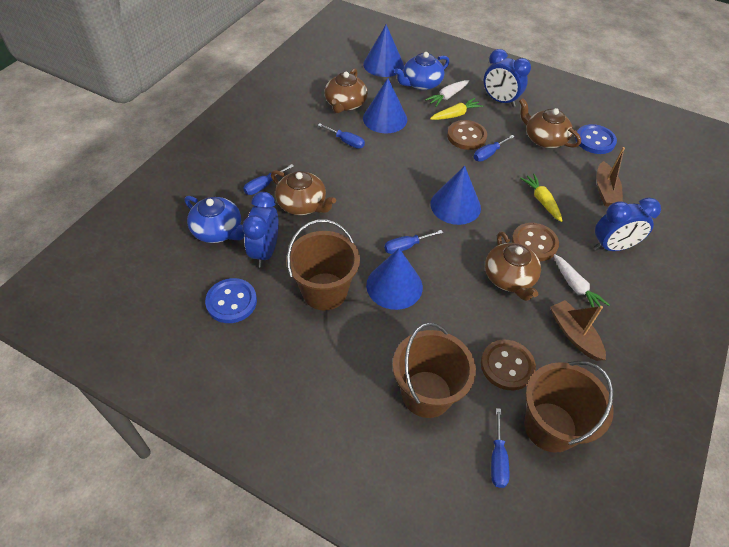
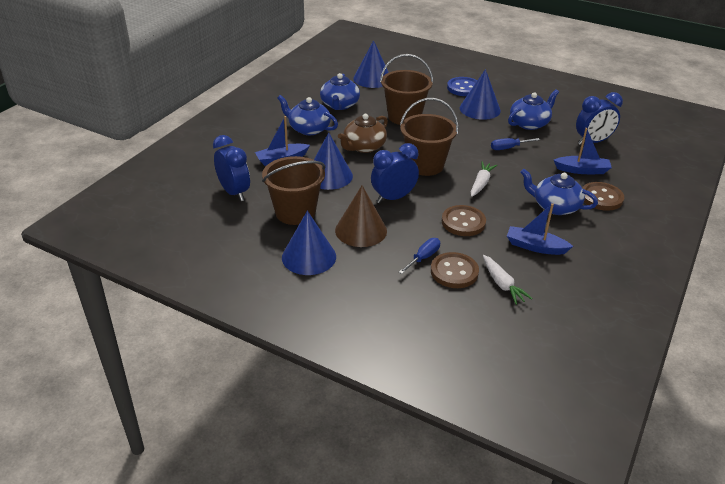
blue boat: 0 -> 3
blue button: 2 -> 1
blue screwdriver: 5 -> 2
blue teapot: 2 -> 4
brown boat: 2 -> 0
brown cone: 0 -> 1
brown teapot: 4 -> 1
yellow carrot: 2 -> 0

